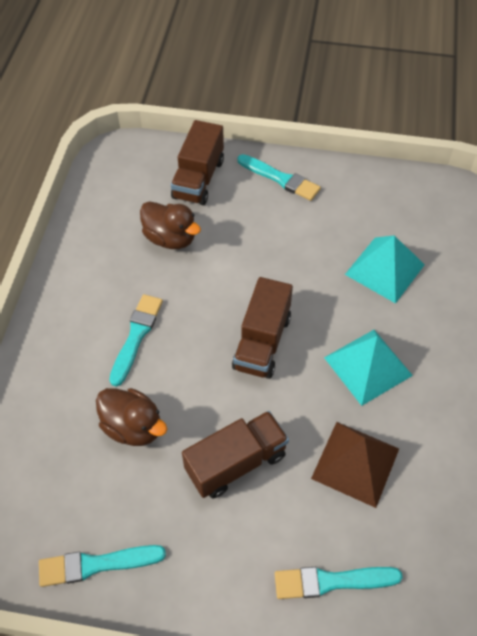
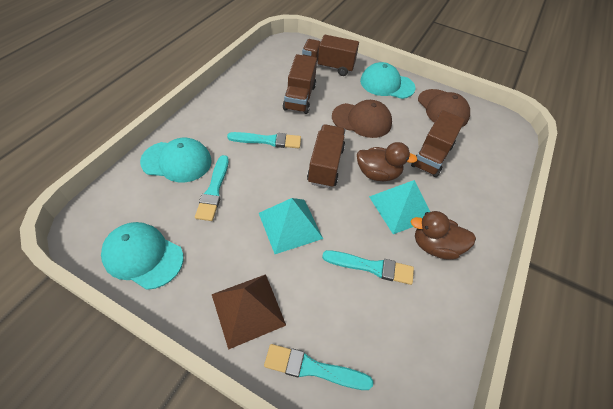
brown cap: 0 -> 2
brown truck: 3 -> 4
turquoise cap: 0 -> 3

